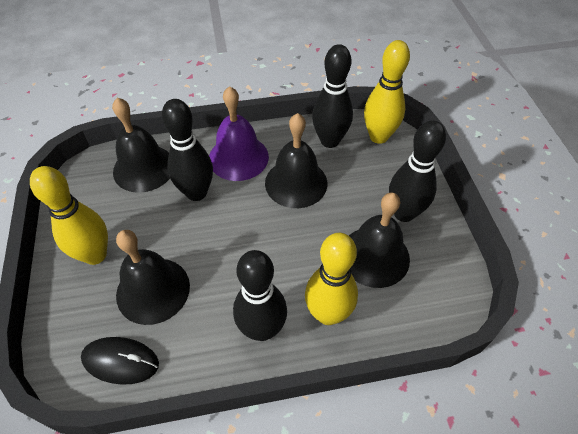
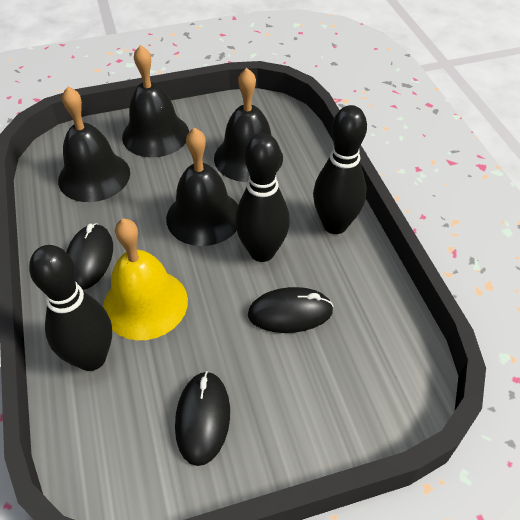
black bowling pin: 4 -> 3
black mouse: 1 -> 3
purple bell: 1 -> 0
yellow bell: 0 -> 1
yellow bowling pin: 3 -> 0

